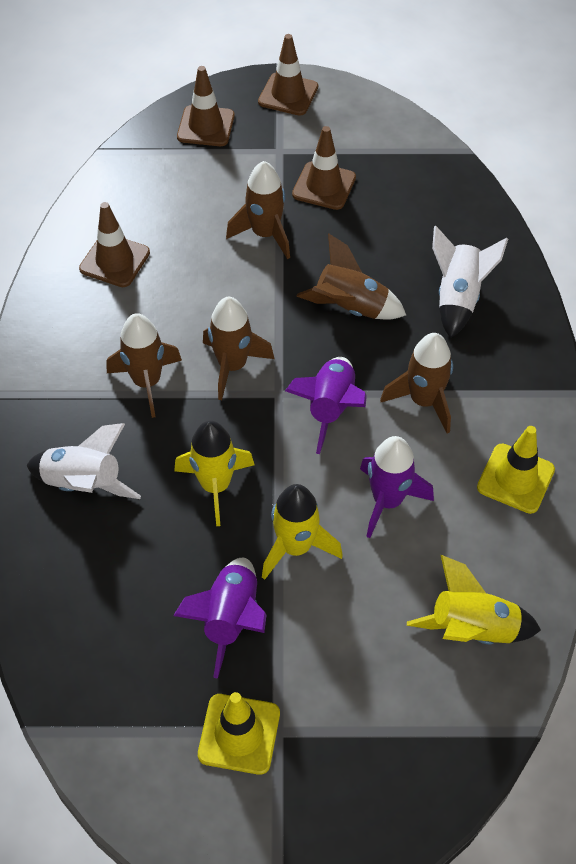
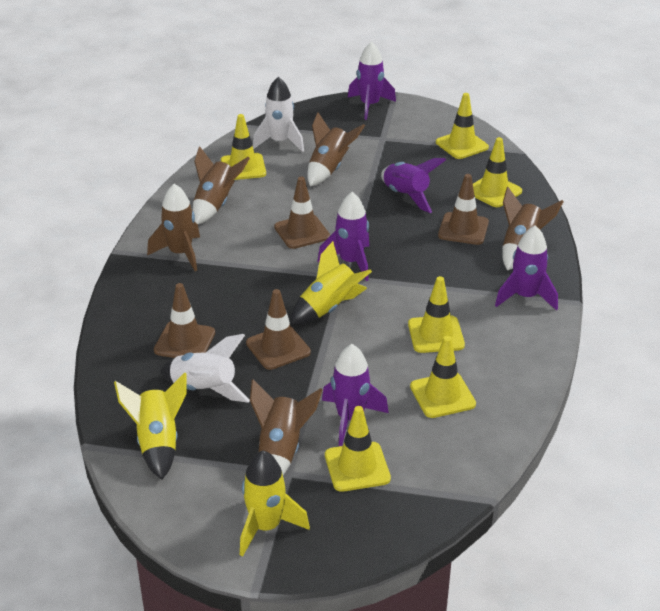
purple rocket: 3 -> 5
yellow traffic cone: 2 -> 6

